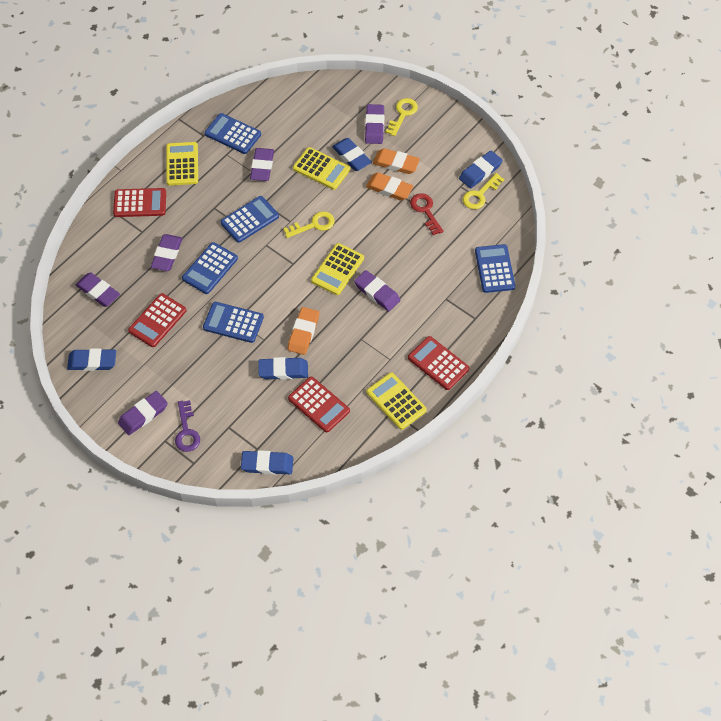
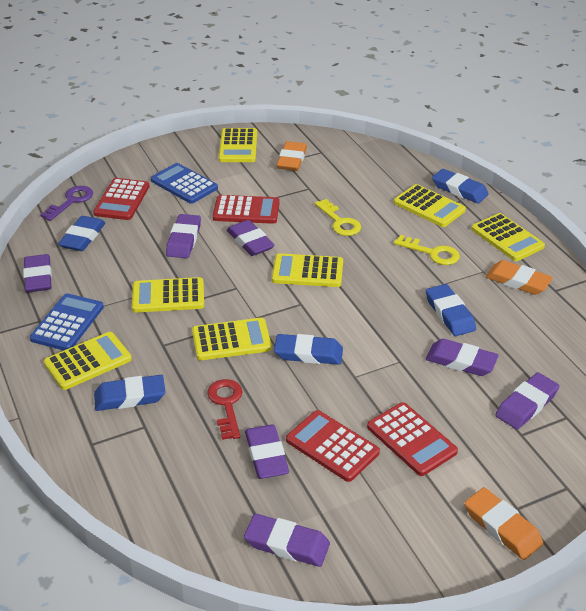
blue calculator: 5 -> 2
purple eraser: 6 -> 7
yellow calculator: 4 -> 7
yellow key: 3 -> 2

